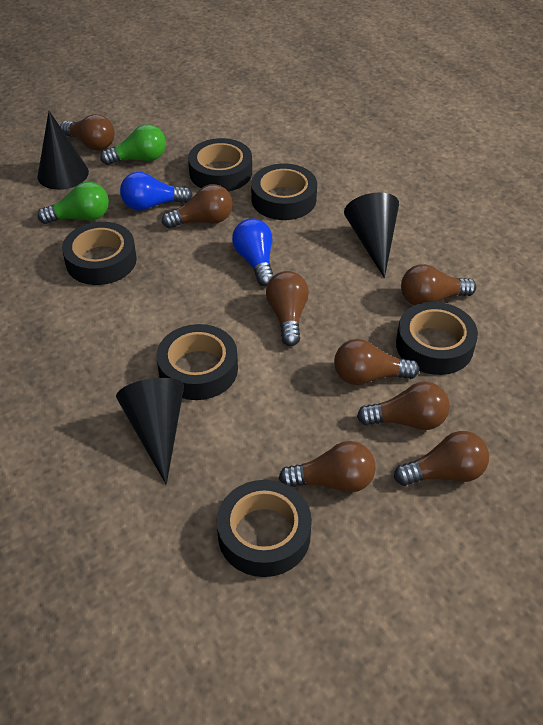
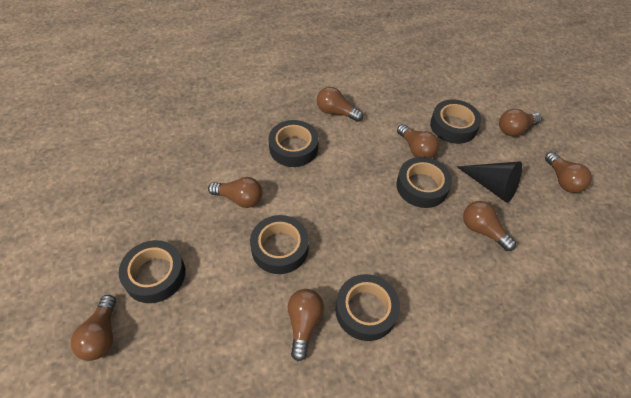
black cone: 3 -> 1
blue light bulb: 2 -> 0
green light bulb: 2 -> 0

